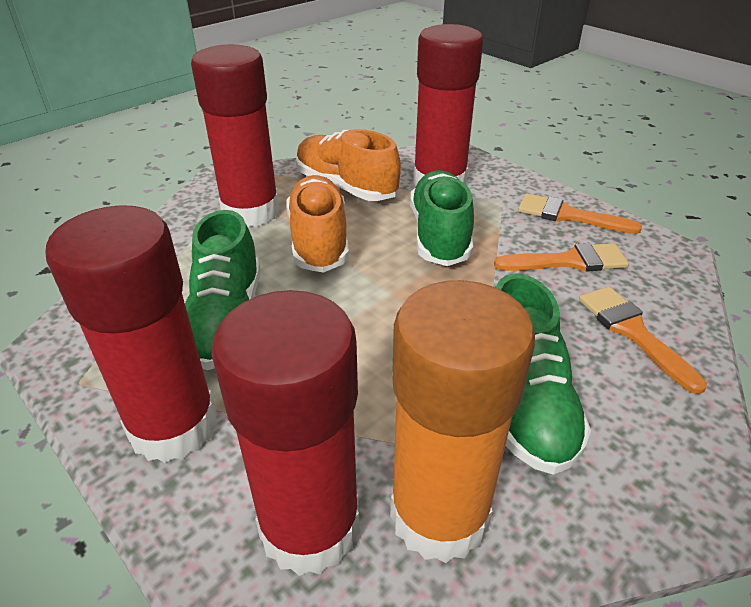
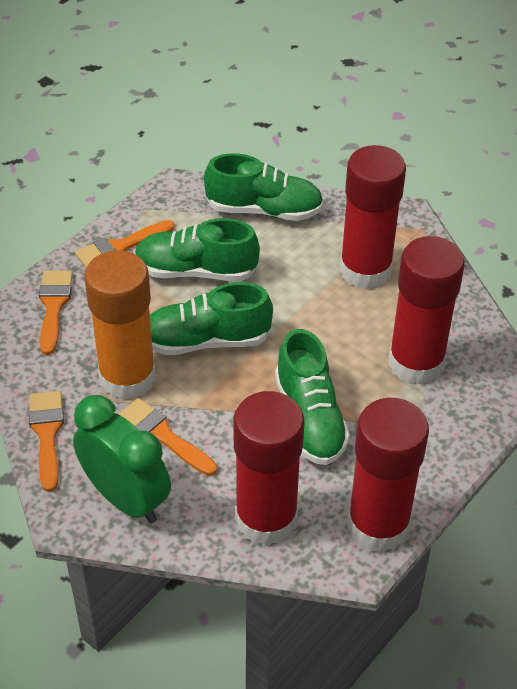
green clock: 0 -> 1
green shoe: 3 -> 4
orange brush: 3 -> 4
orange shoe: 2 -> 0

